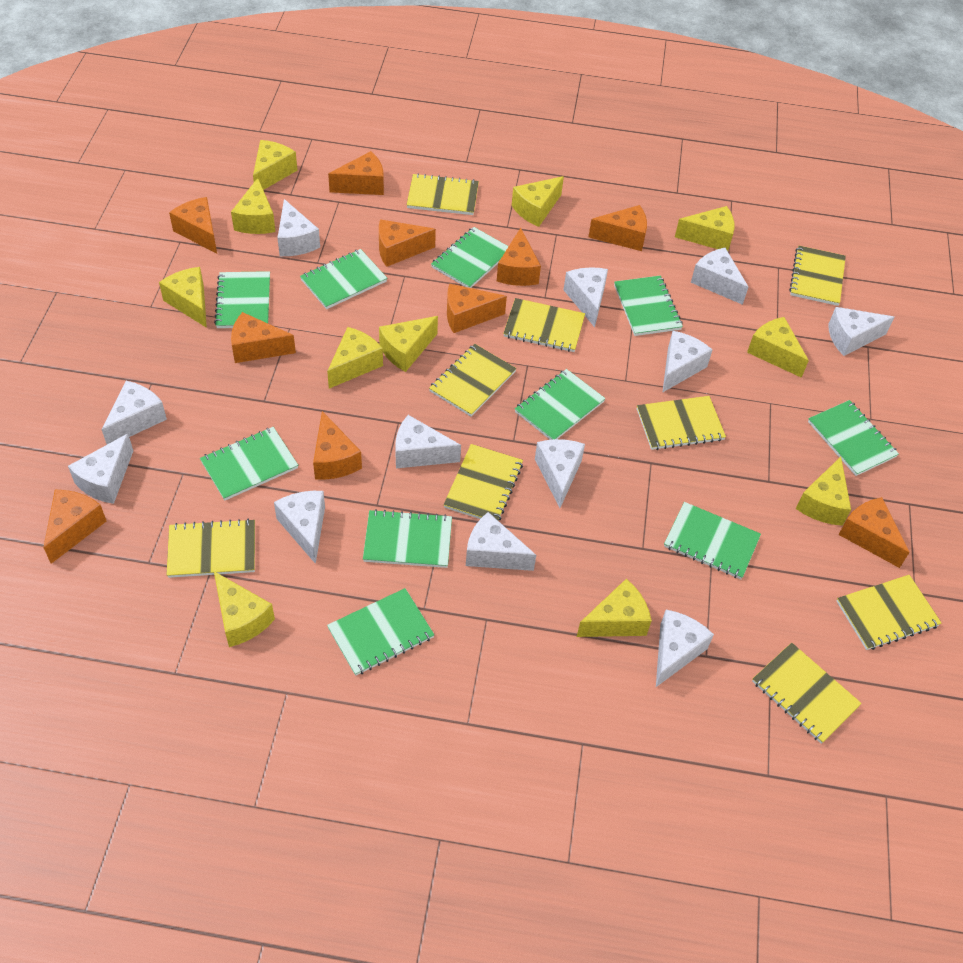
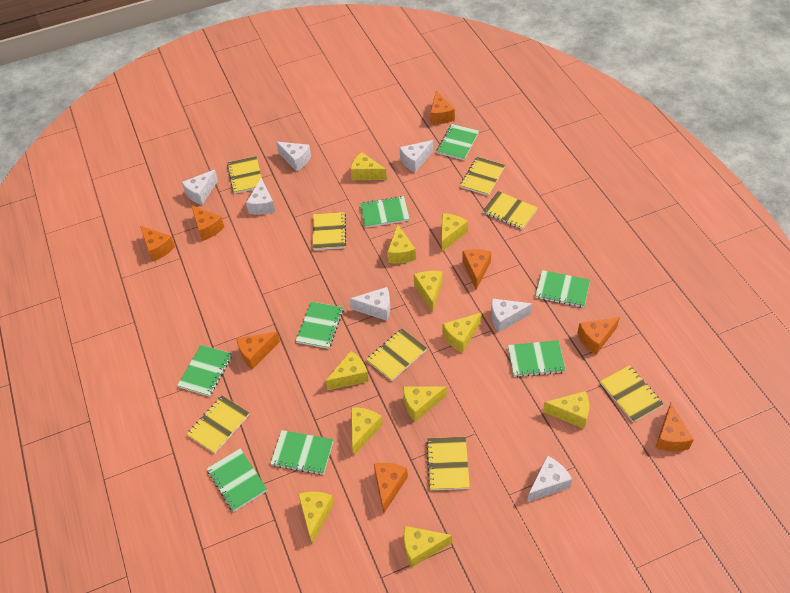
green notebook: 10 -> 8
orange cheese: 10 -> 8
white cheese: 12 -> 7
yellow notebook: 9 -> 8

